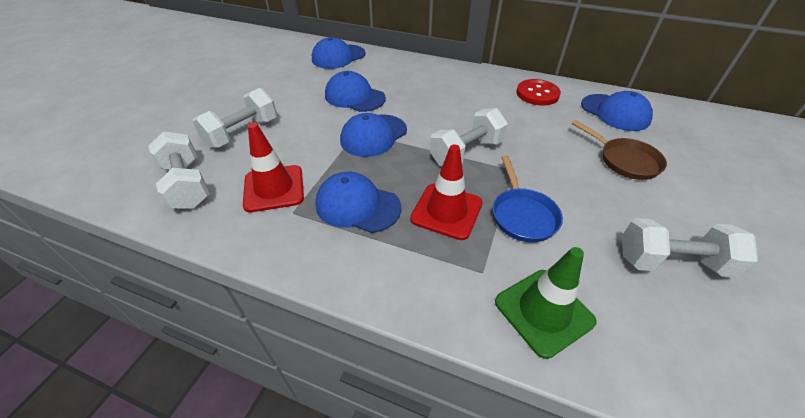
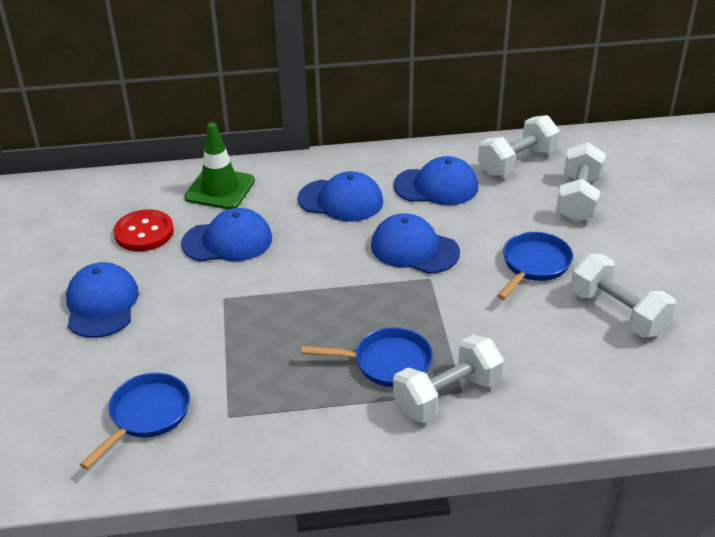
blue pan: 1 -> 3
brown pan: 1 -> 0
red traffic cone: 2 -> 0

